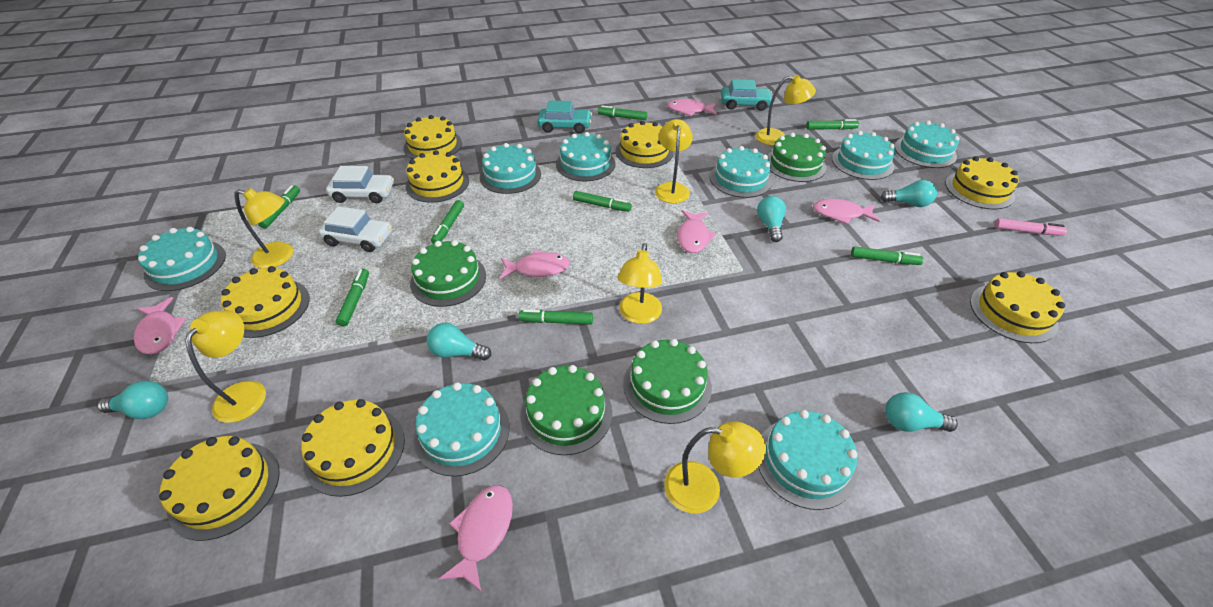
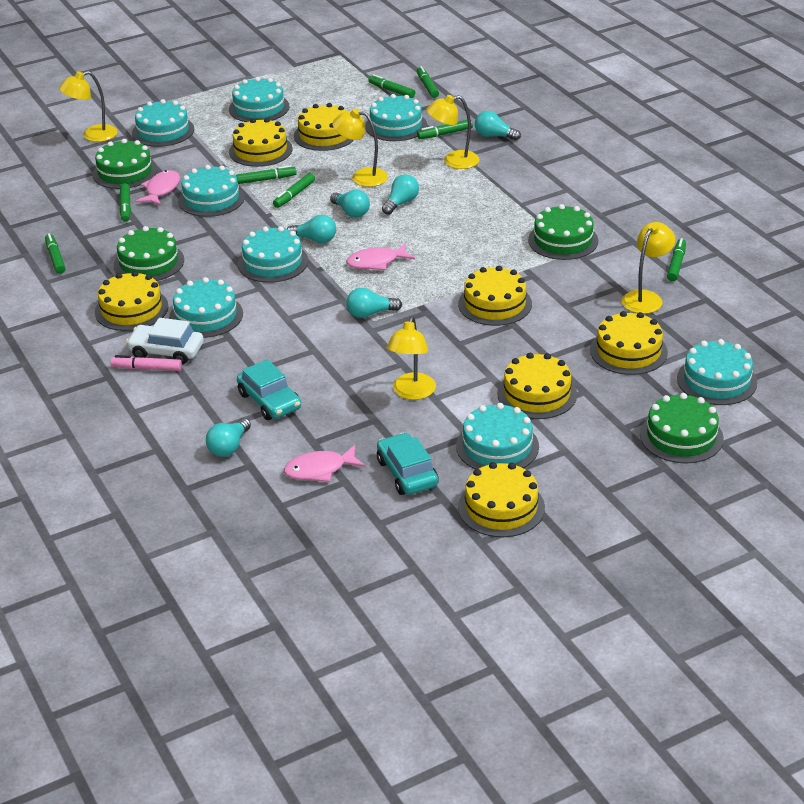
pink fish: 6 -> 3
turquoise light bulb: 5 -> 6
white car: 2 -> 1
yellow cake: 8 -> 7
yellow lamp: 6 -> 5

